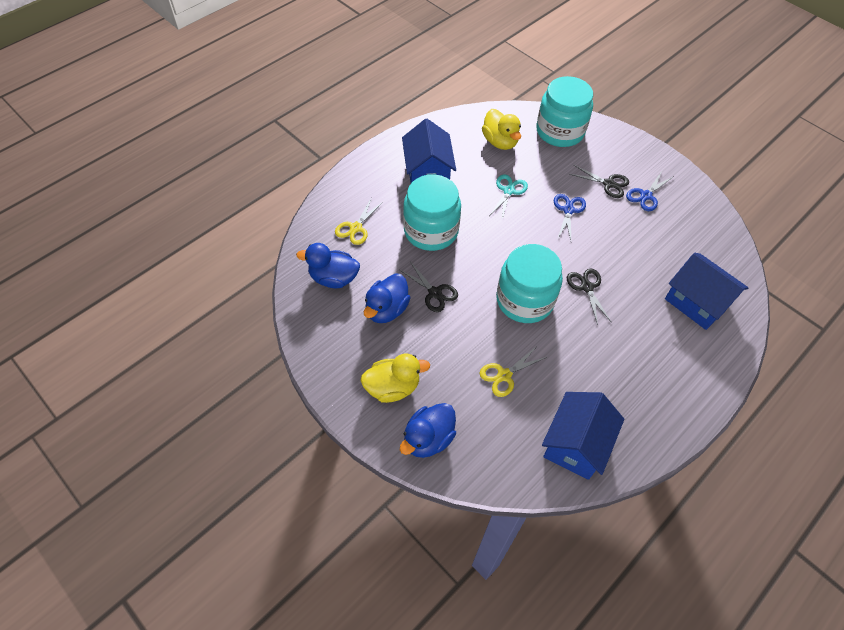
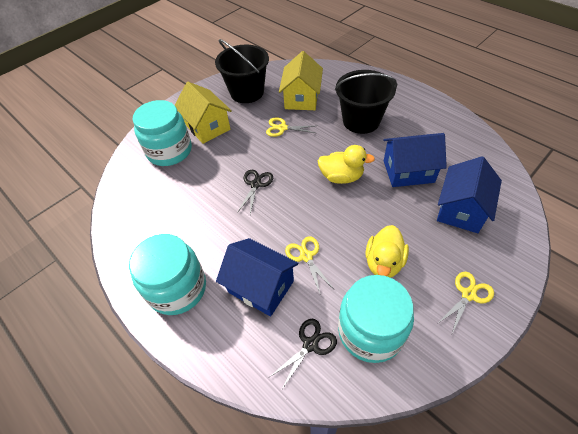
black bucket: 0 -> 2
black scissors: 3 -> 2
blue duck: 3 -> 0
blue scissors: 2 -> 0
turquoise scissors: 1 -> 0
yellow house: 0 -> 2
yellow scissors: 2 -> 3

